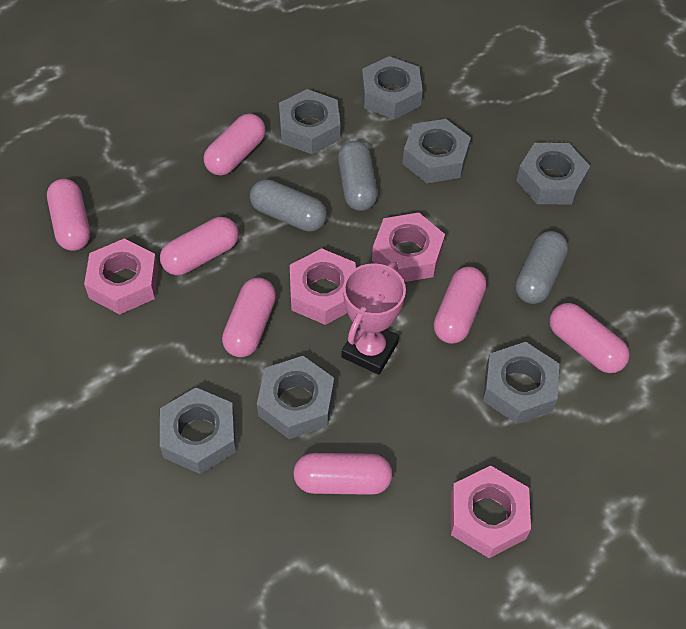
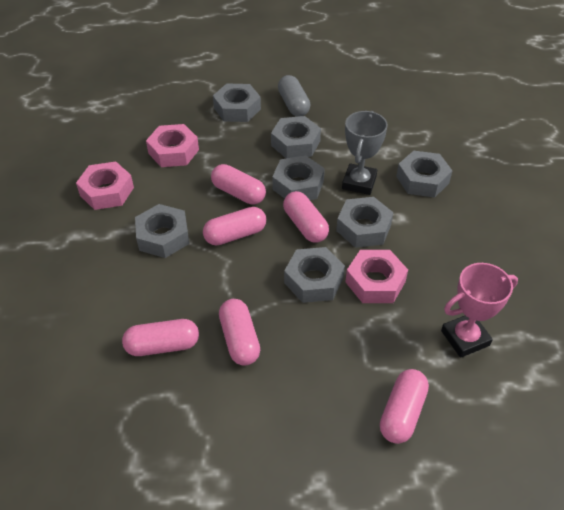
grey capsule: 3 -> 1
grey trophy: 0 -> 1
pink capsule: 7 -> 6
pink nut: 4 -> 3

